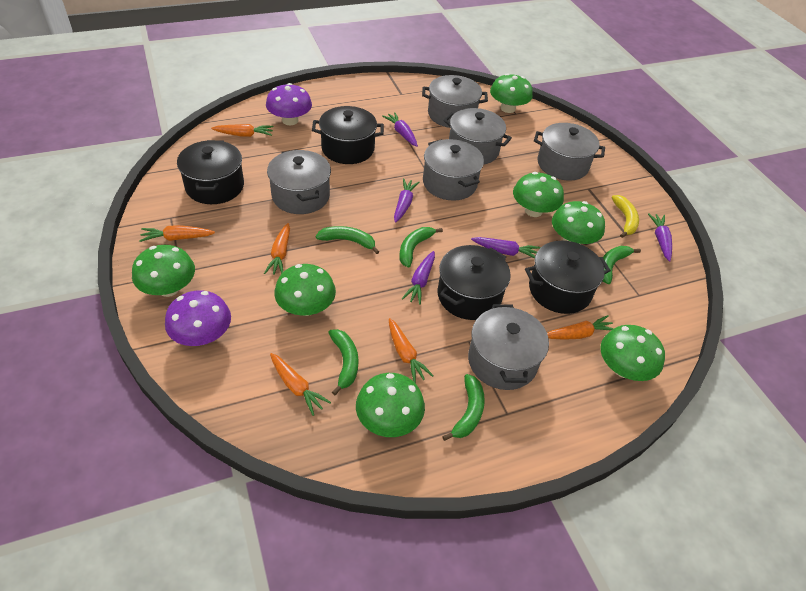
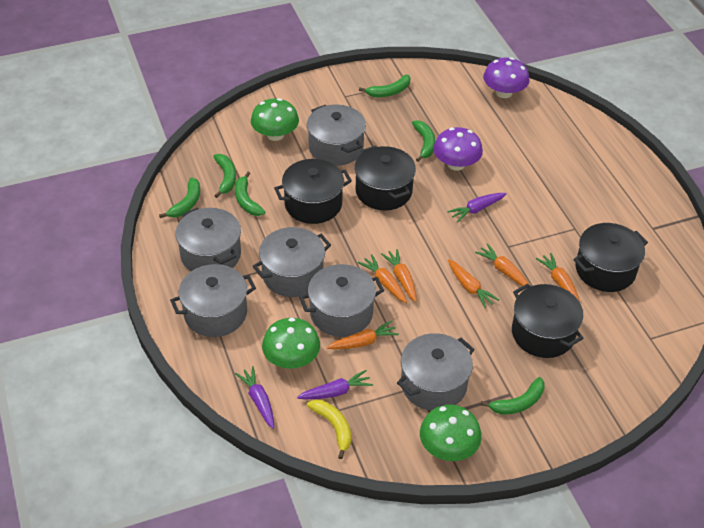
green banana: 5 -> 6
green mushroom: 7 -> 3
purple carrot: 5 -> 3

